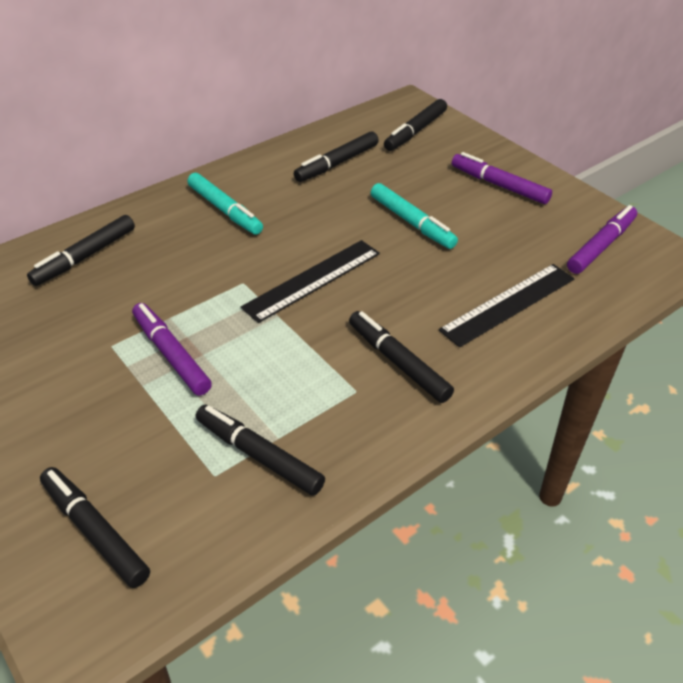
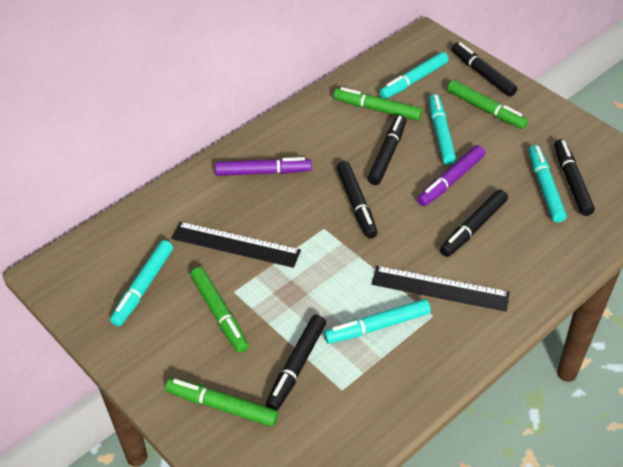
green marker: 0 -> 4
purple marker: 3 -> 2
turquoise marker: 2 -> 5

